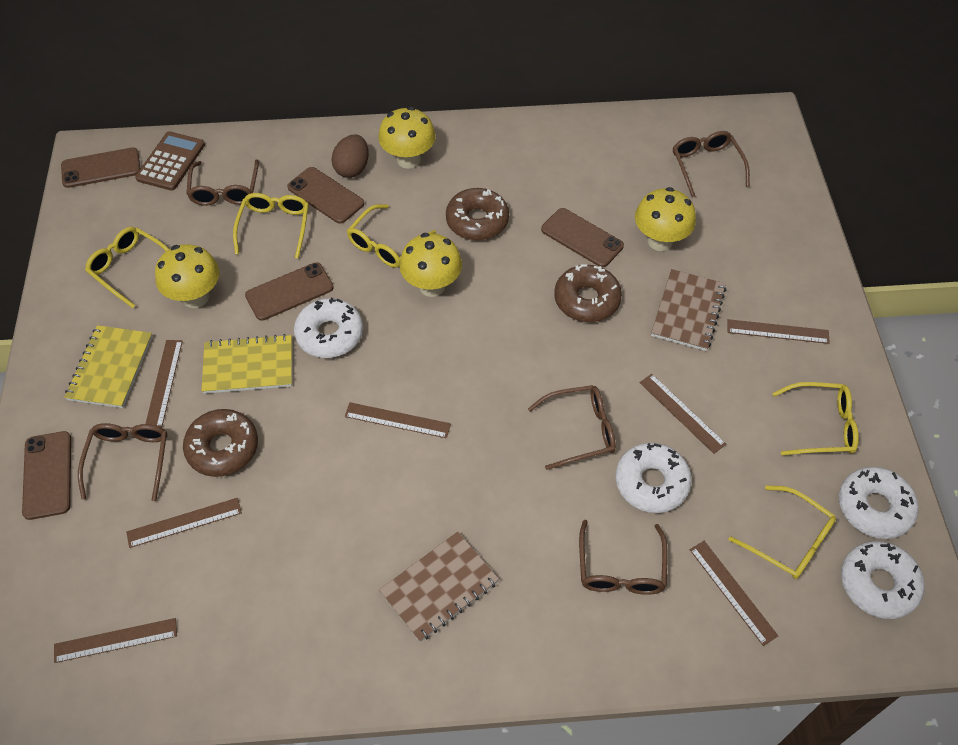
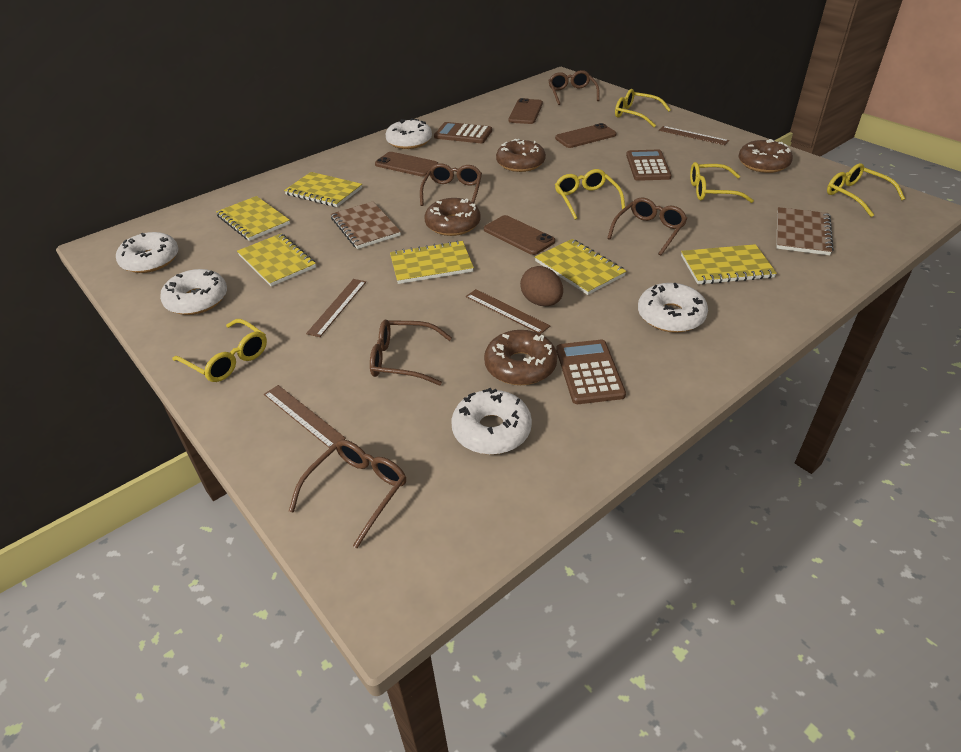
brown calculator: 1 -> 3
brown donut: 3 -> 4
brown phone: 5 -> 4
brown ruler: 7 -> 4
white donut: 4 -> 5
yellow mushroom: 4 -> 0
yellow notebook: 2 -> 6

